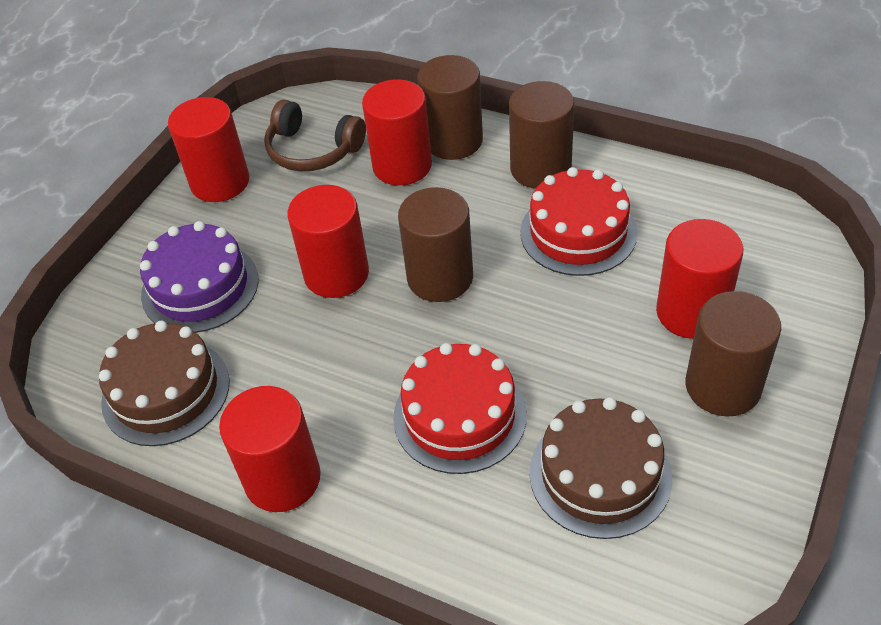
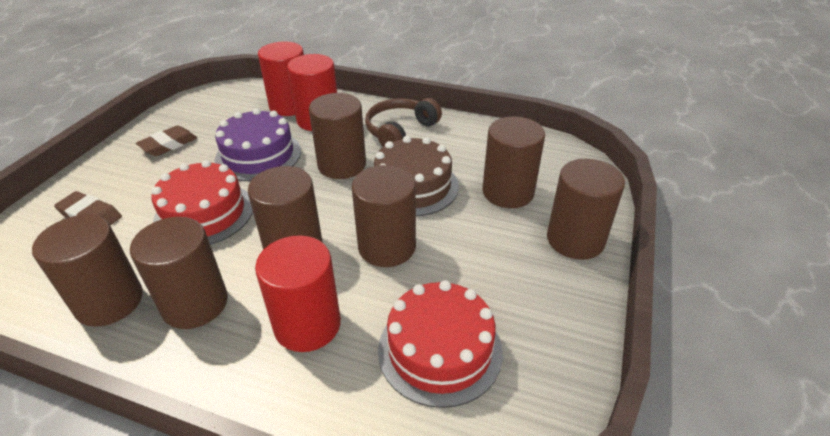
brown cake: 2 -> 1
brown cylinder: 4 -> 7
brown eraser: 0 -> 2
red cylinder: 5 -> 3

